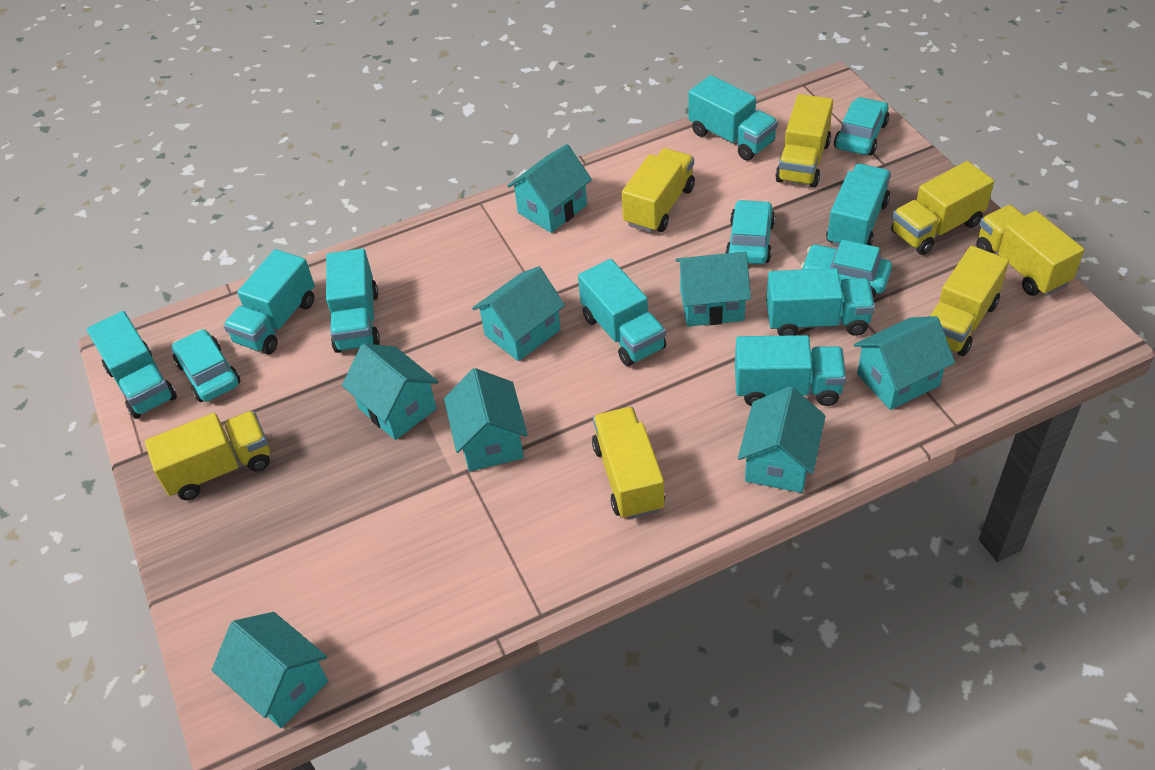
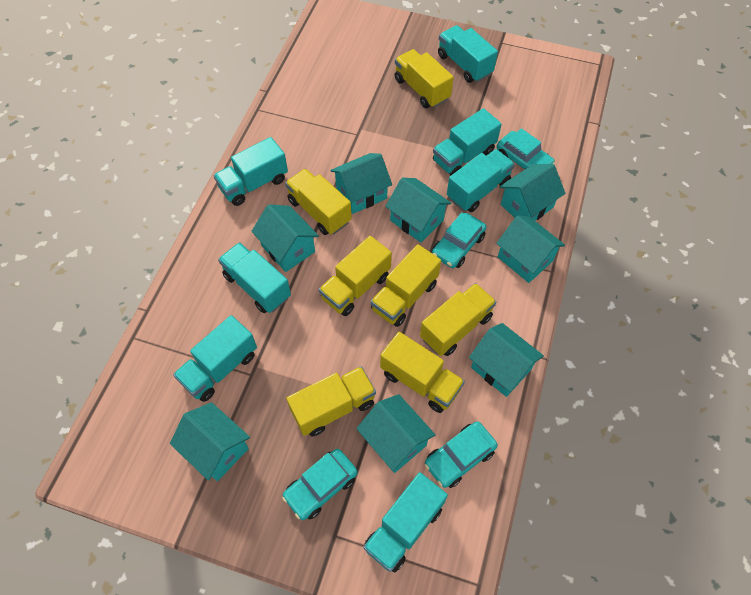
turquoise truck: 8 -> 7

